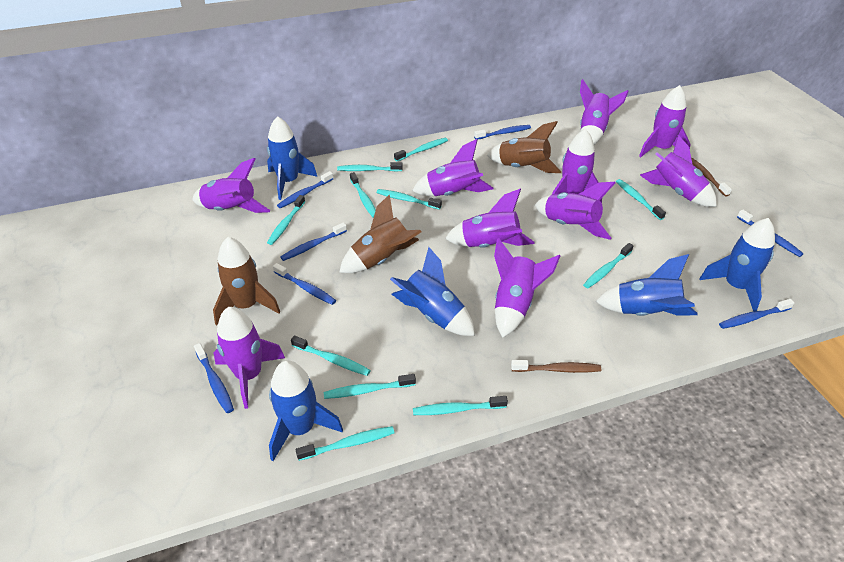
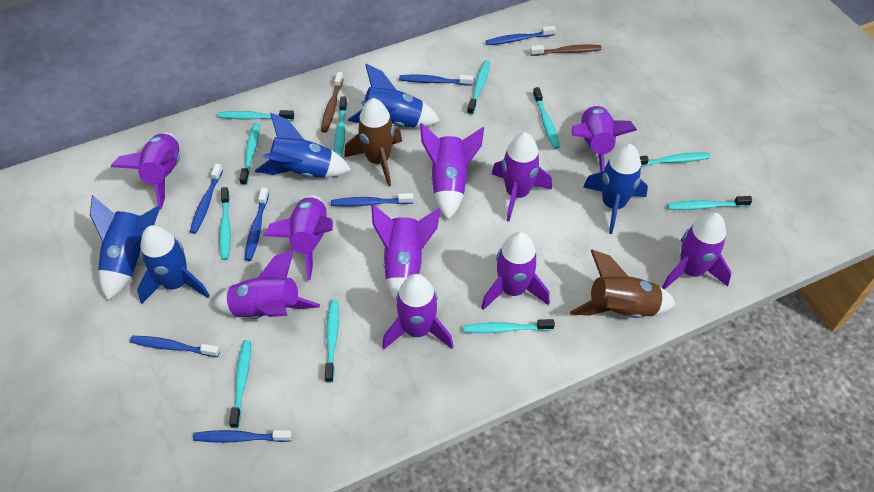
brown rocket: 3 -> 2

